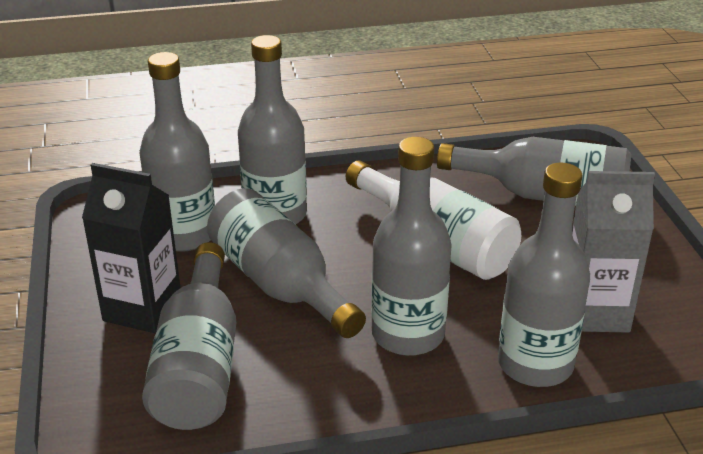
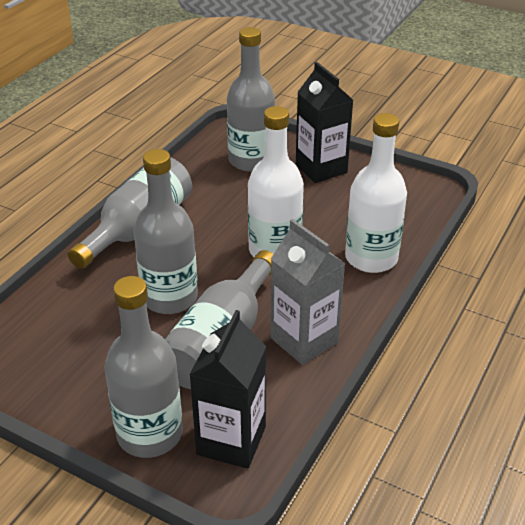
black carton: 1 -> 2
grey bottle: 7 -> 5
white bottle: 1 -> 2

